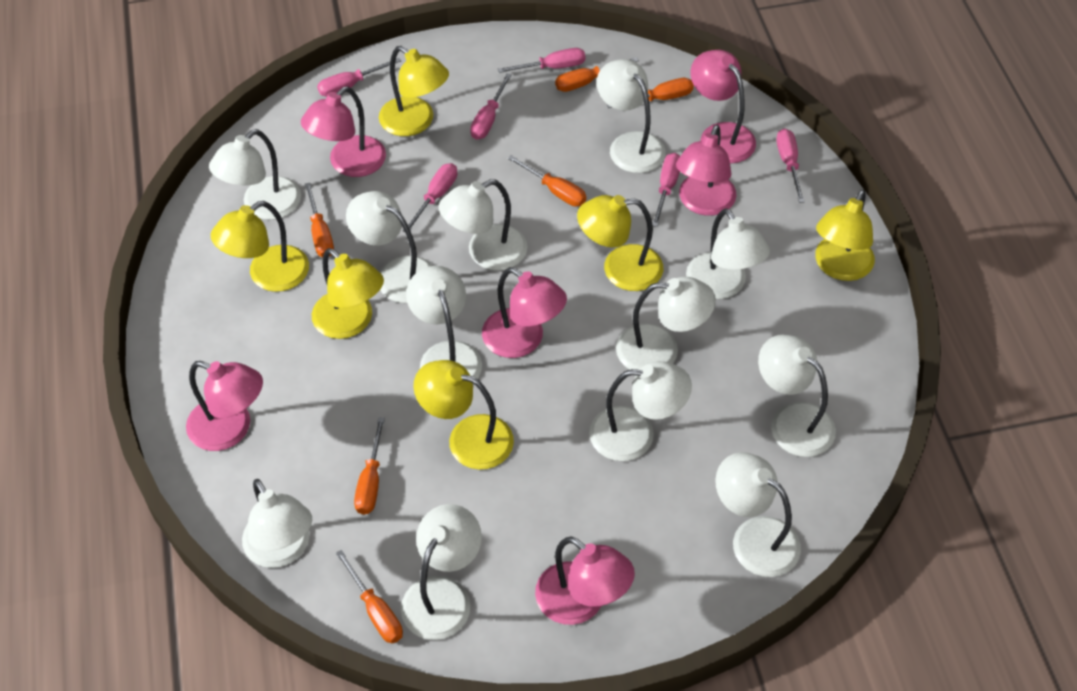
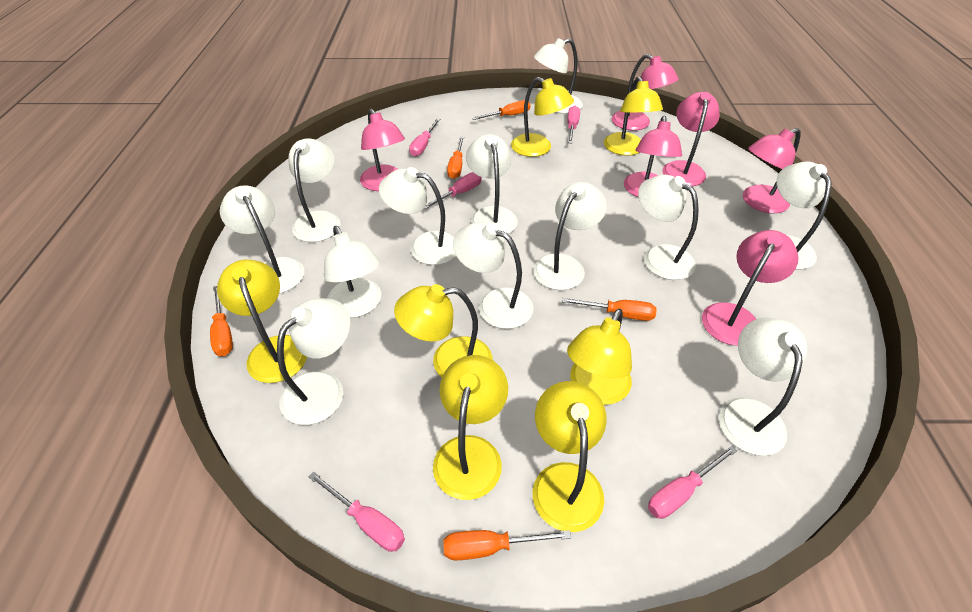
orange screwdriver: 6 -> 5
pink screwdriver: 6 -> 5
yellow lamp: 6 -> 7

